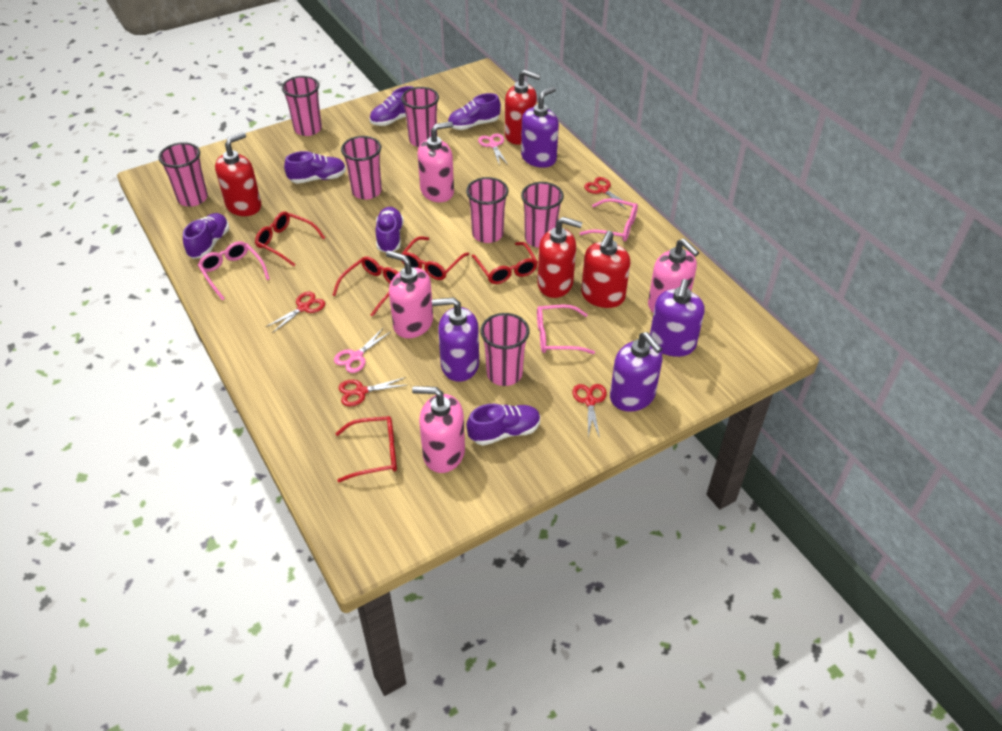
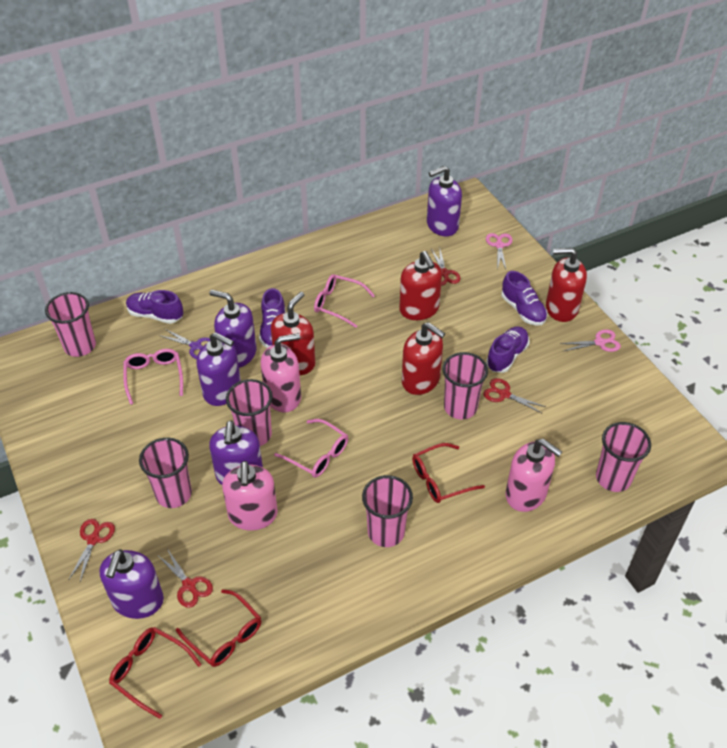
pink cup: 7 -> 6
pink soap dispenser: 4 -> 3
purple scissors: 0 -> 1
purple shoe: 6 -> 4
purple soap dispenser: 4 -> 5
red glasses: 5 -> 3

